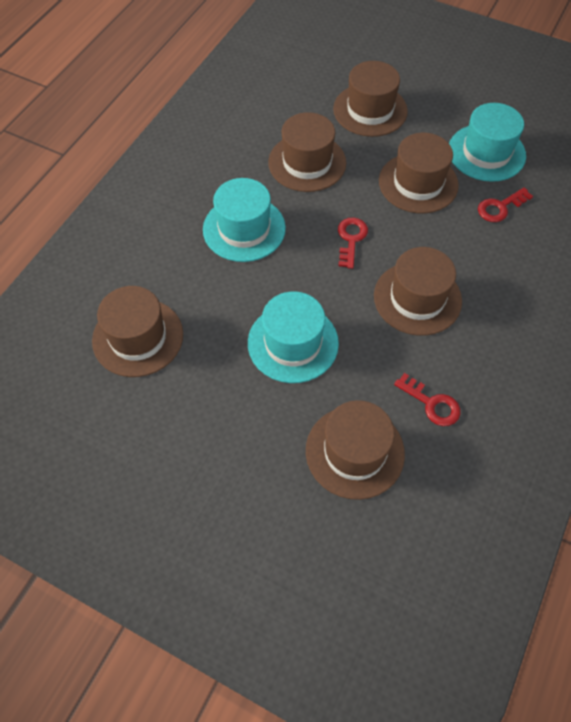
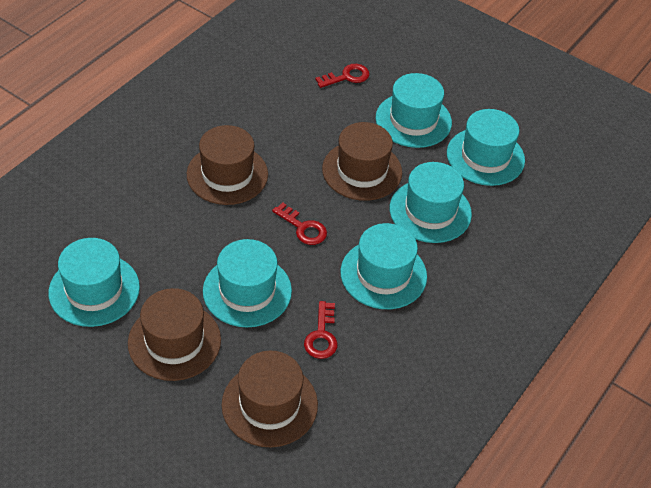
brown hat: 6 -> 4
turquoise hat: 3 -> 6

